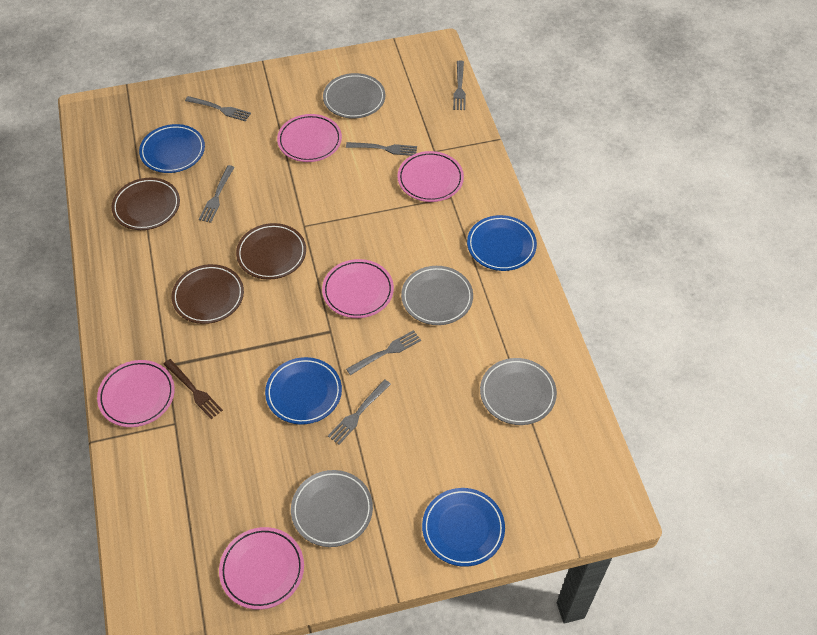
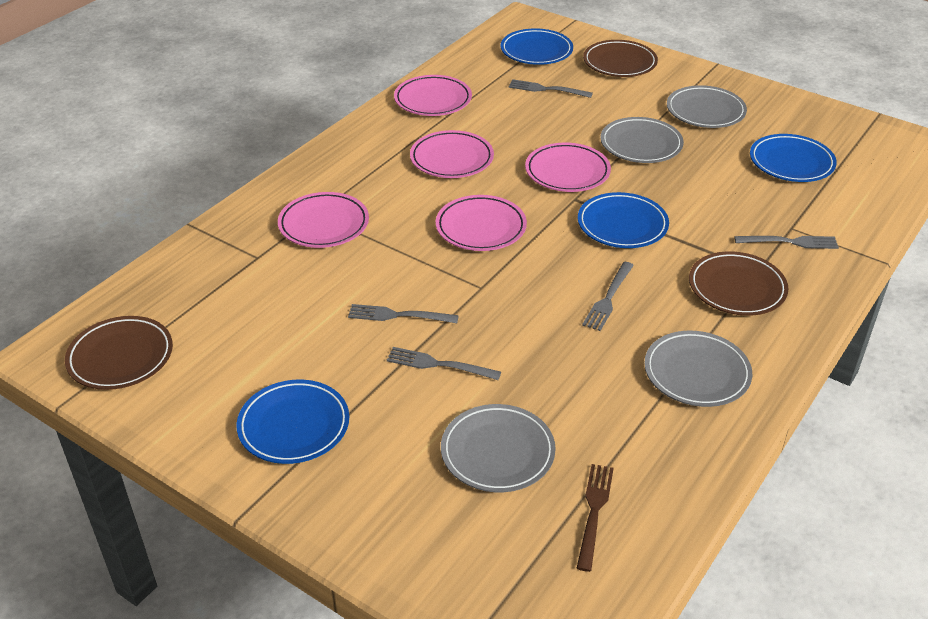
grey fork: 6 -> 5

